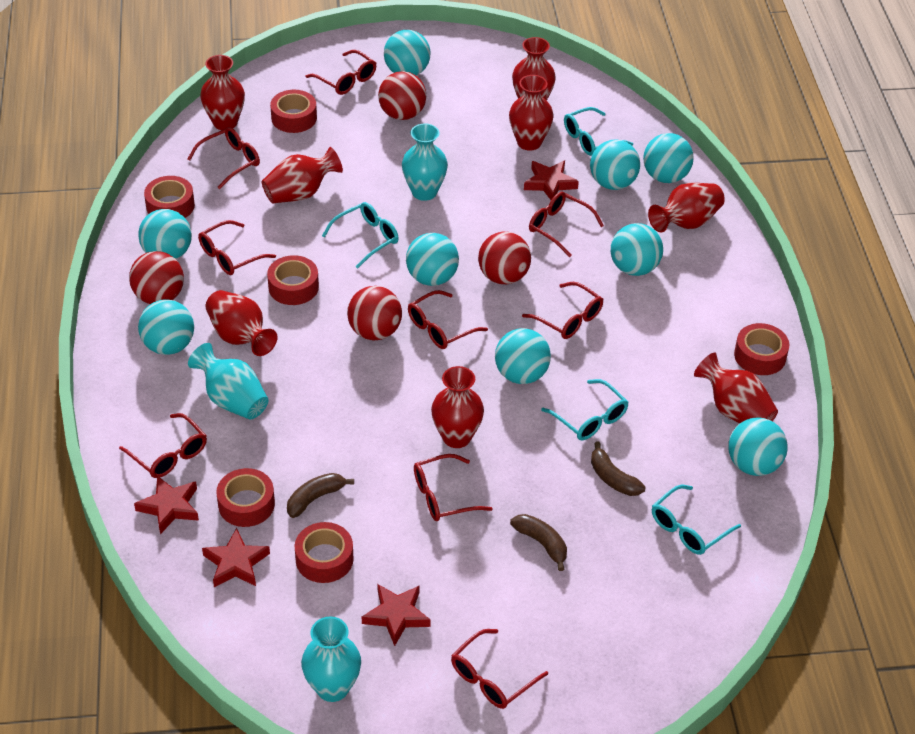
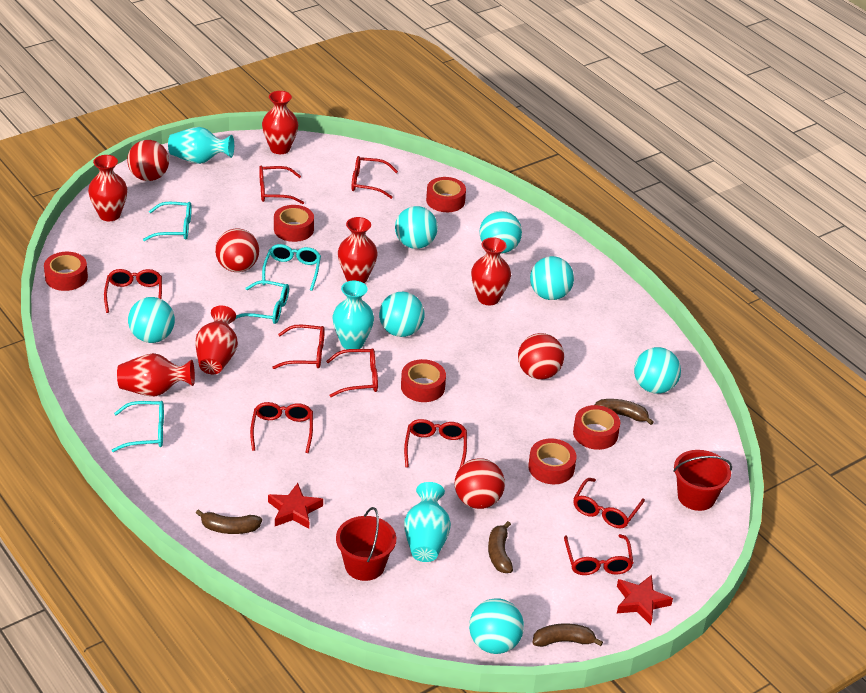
brown banana: 3 -> 4
red bucket: 0 -> 2
red star: 4 -> 2
red vase: 8 -> 6
turquoise ball: 9 -> 7

